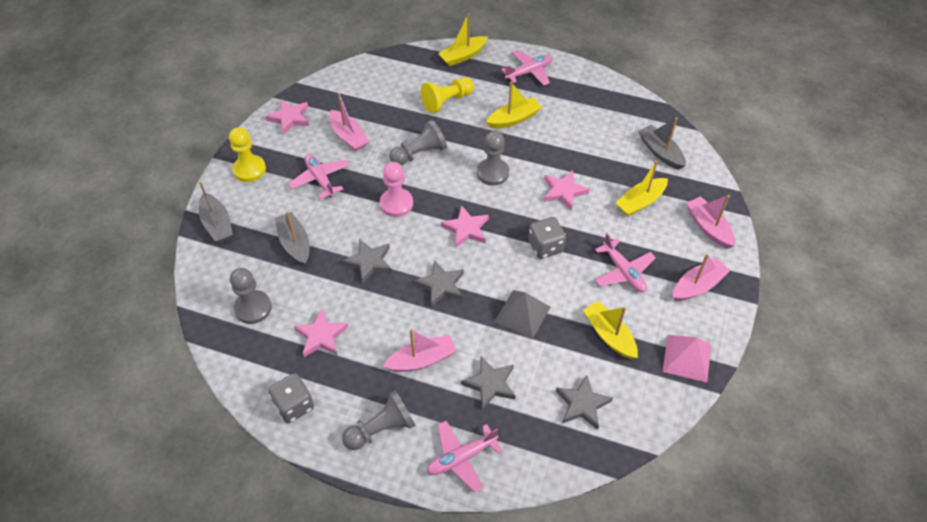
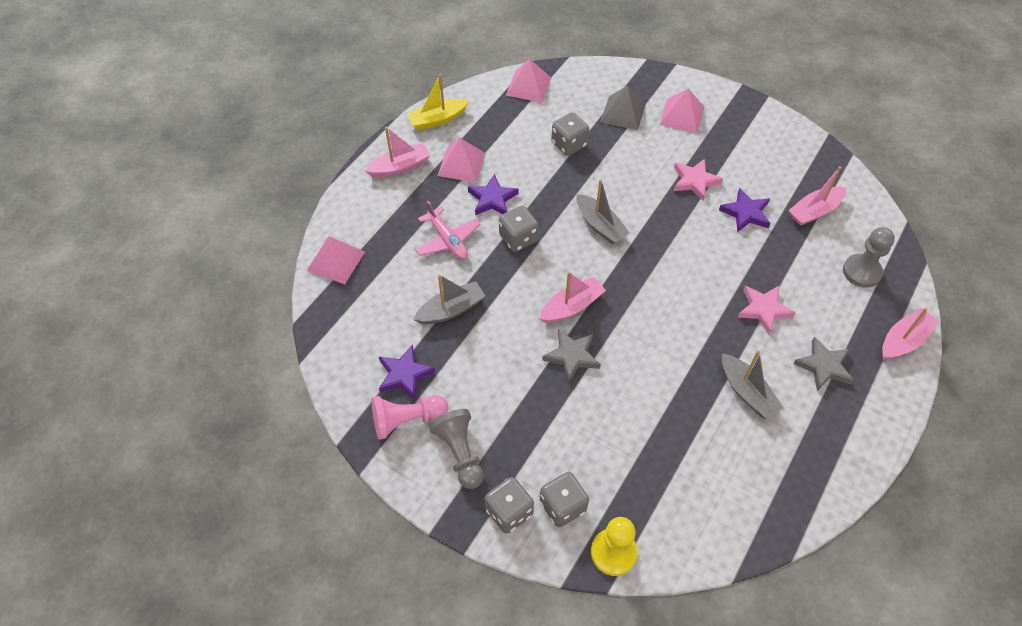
grey dice: 2 -> 4
grey pawn: 4 -> 2
grey star: 4 -> 2
pink plane: 4 -> 1
pink pyramid: 1 -> 4
pink star: 4 -> 2
purple star: 0 -> 3
yellow boat: 4 -> 1
yellow pawn: 2 -> 1

